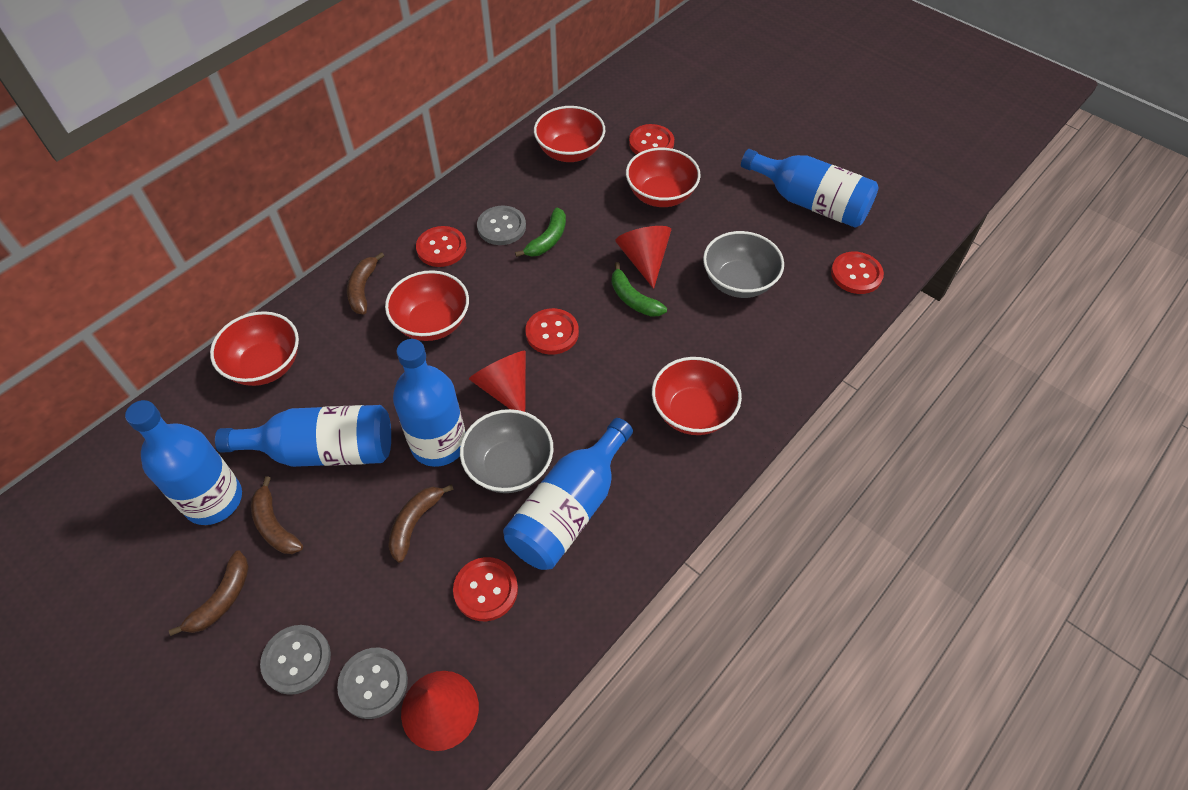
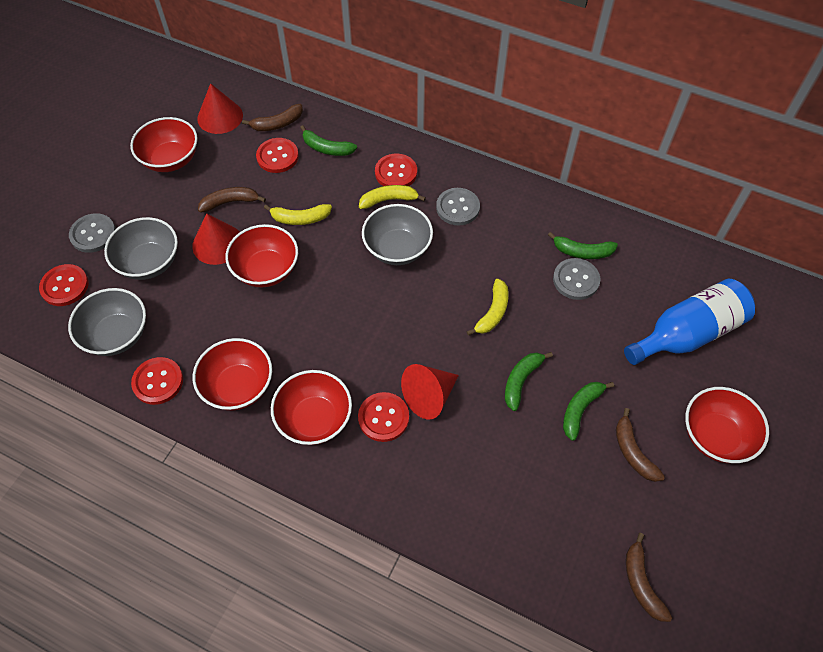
blue bottle: 5 -> 1
green banana: 2 -> 4
grey bowl: 2 -> 3
yellow banana: 0 -> 3

